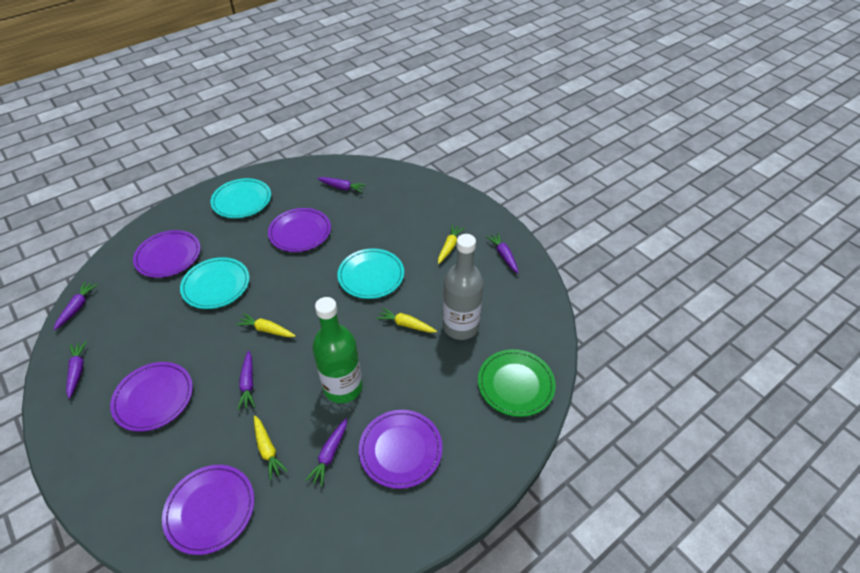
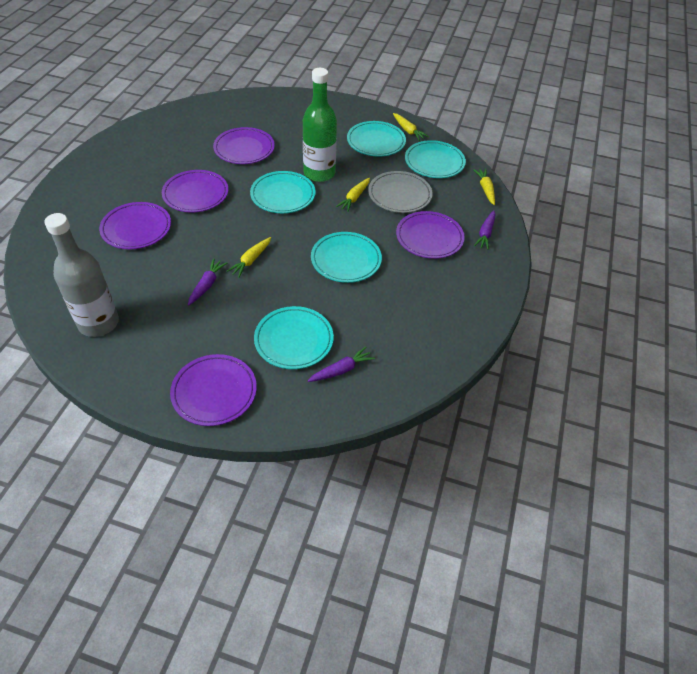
green plate: 1 -> 0
grey plate: 0 -> 1
purple carrot: 6 -> 3
turquoise plate: 3 -> 5

